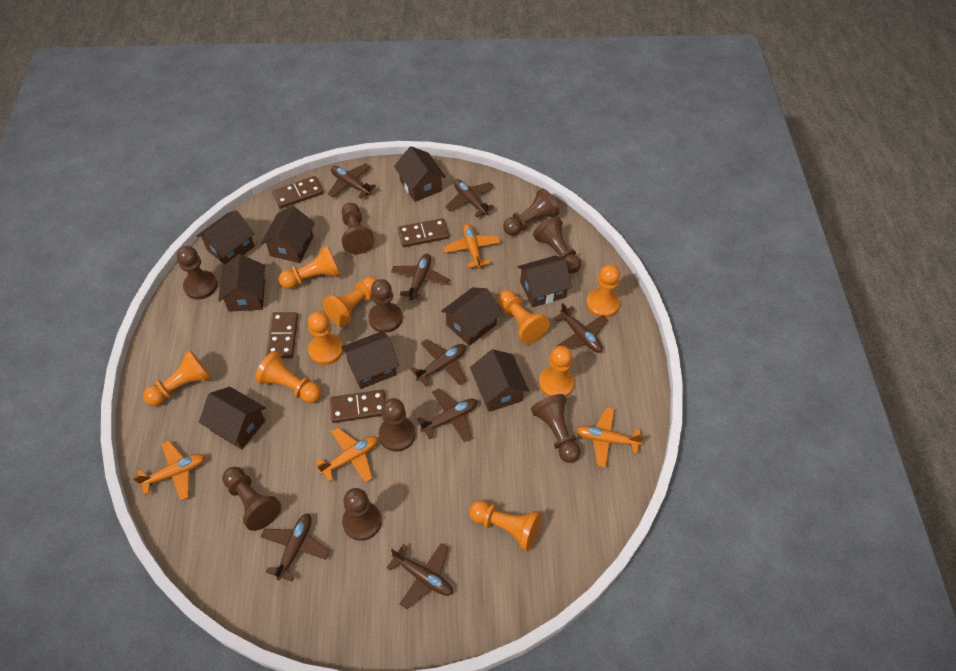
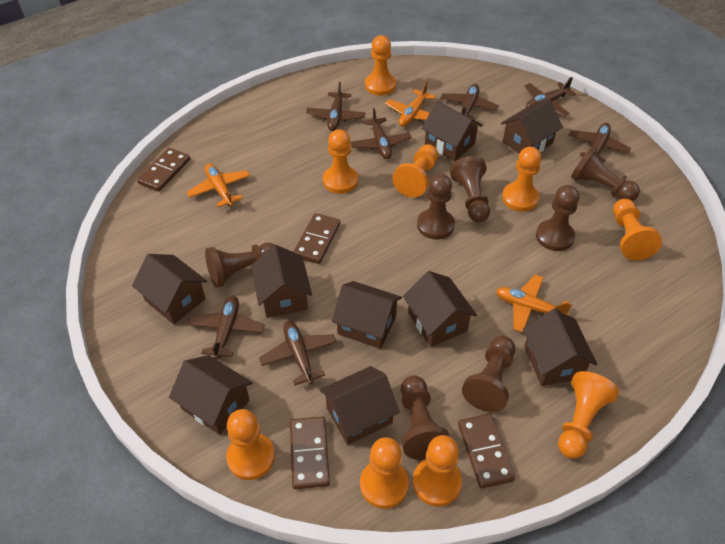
brown pawn: 9 -> 7
brown plane: 8 -> 7
orange plane: 4 -> 3

